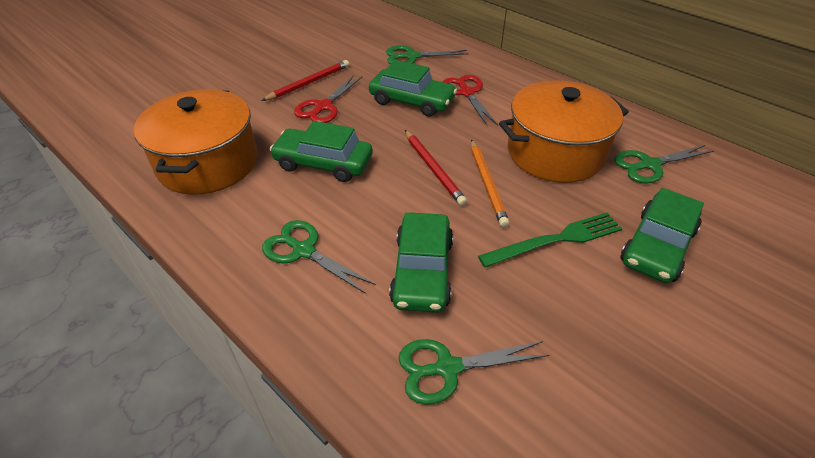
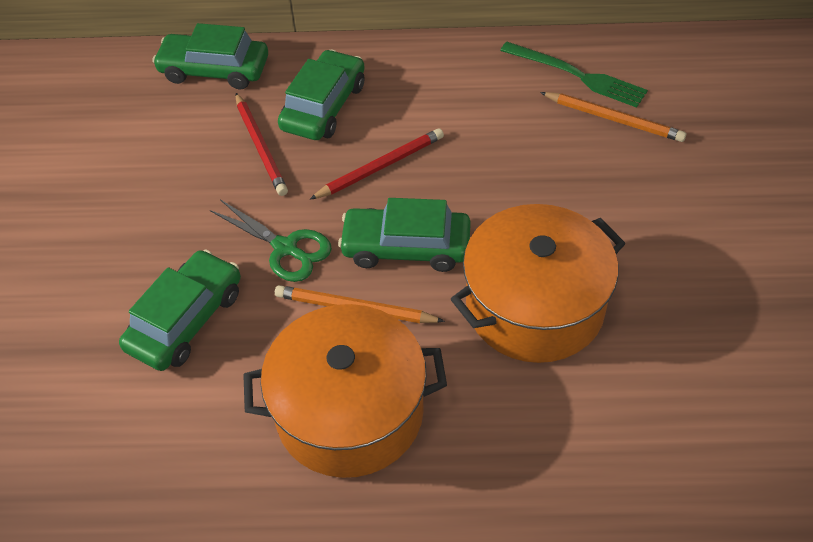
green scissors: 4 -> 1
orange pencil: 1 -> 2
red scissors: 2 -> 0

